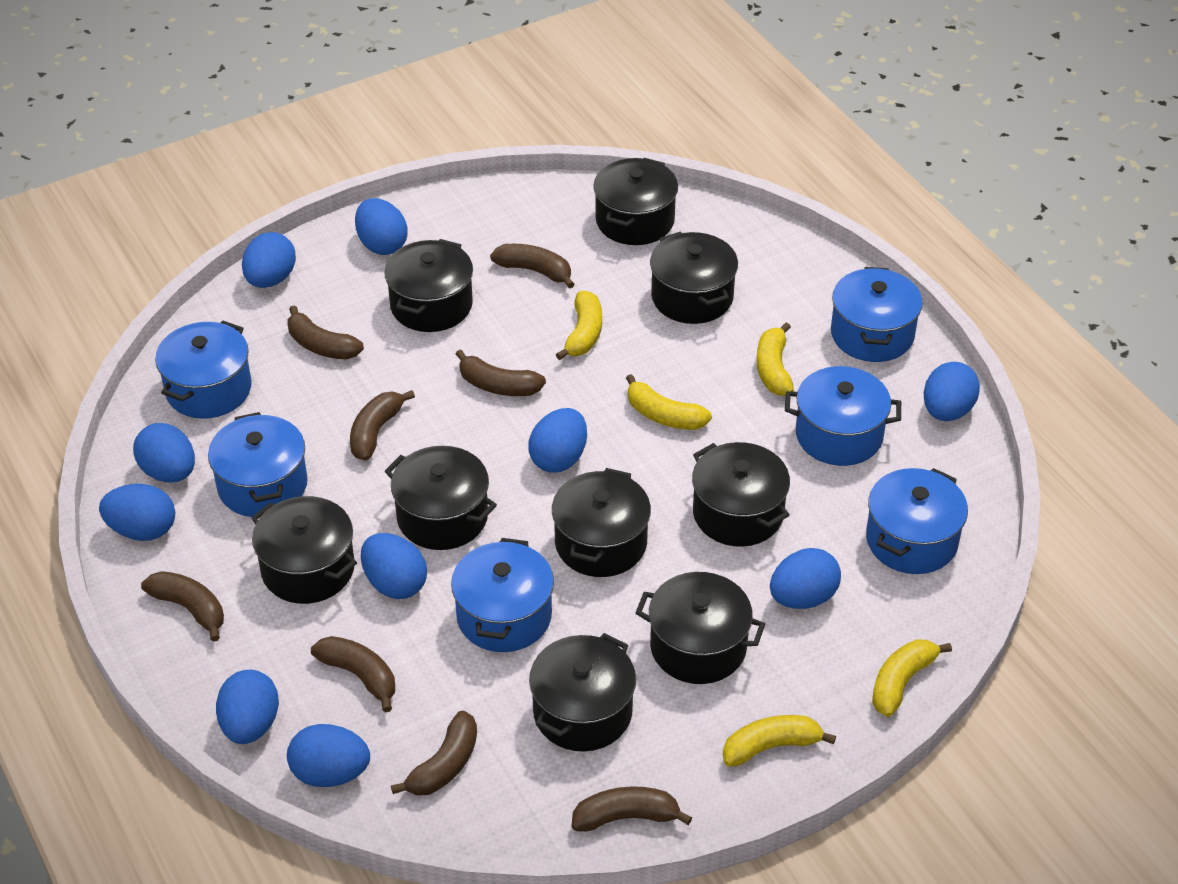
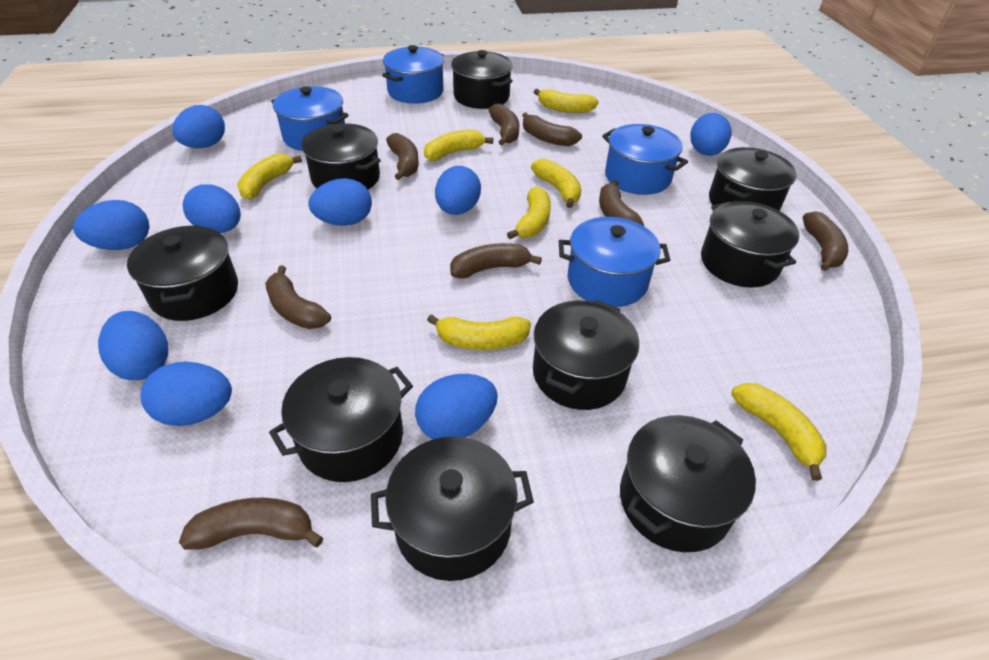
blue egg: 10 -> 9
blue pot: 6 -> 4
yellow banana: 5 -> 7

